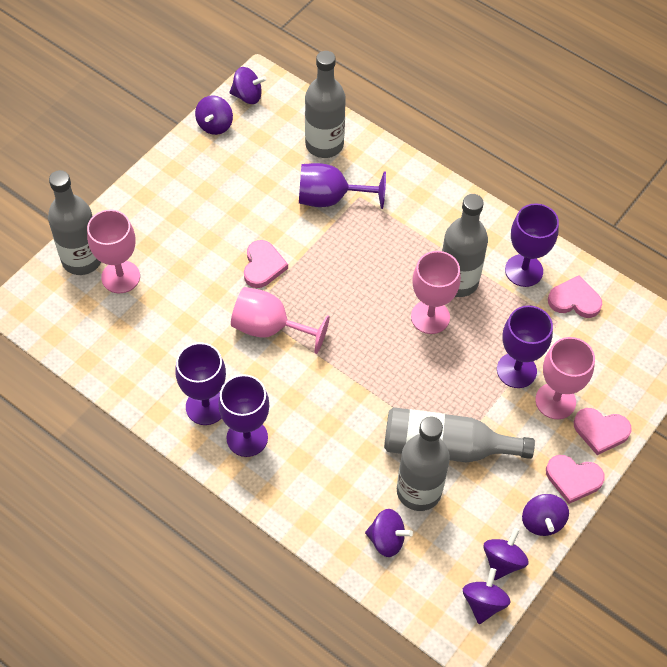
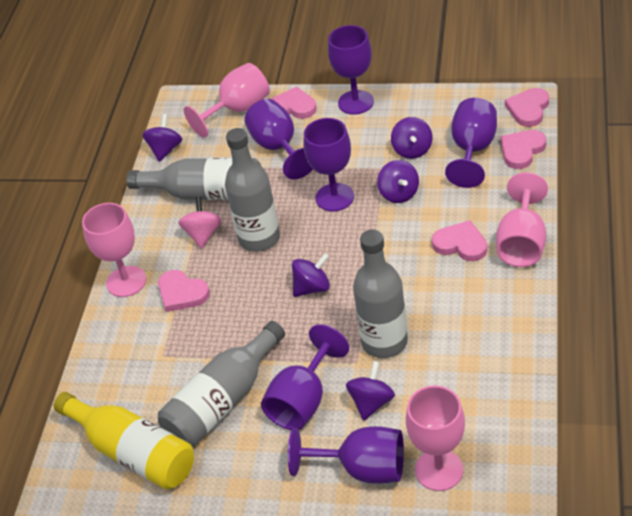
grey bottle: 5 -> 4
pink heart: 4 -> 5
pink spinning top: 0 -> 1
purple goblet: 5 -> 6
purple spinning top: 6 -> 5
yellow bottle: 0 -> 1

